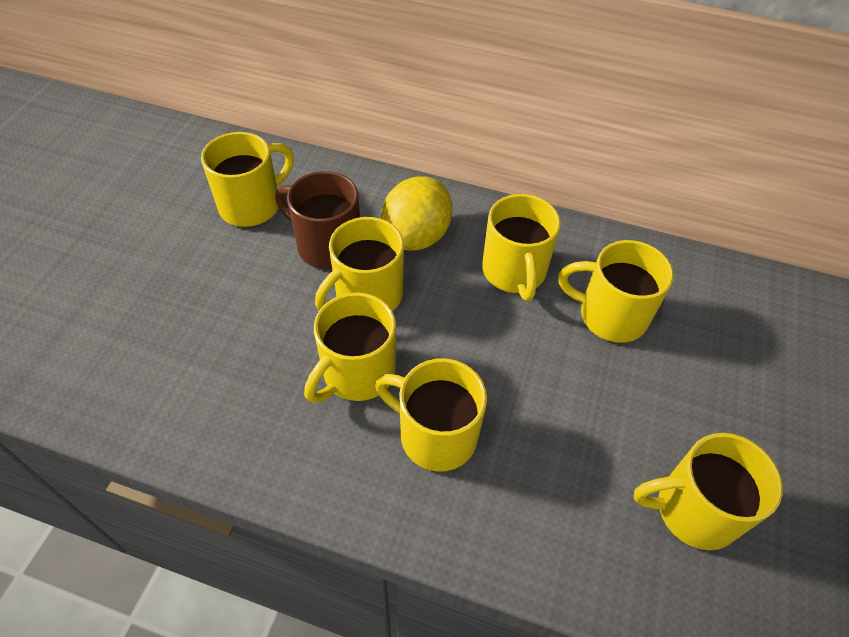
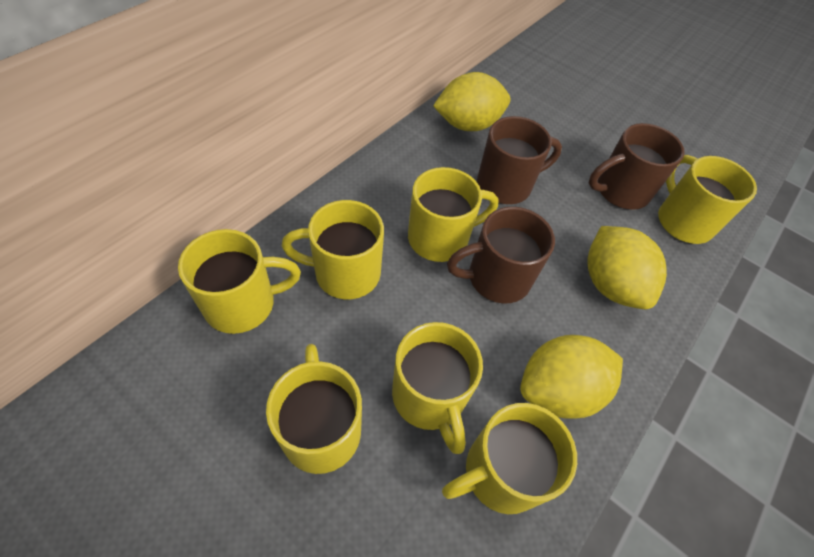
brown mug: 1 -> 3
yellow lemon: 1 -> 3

